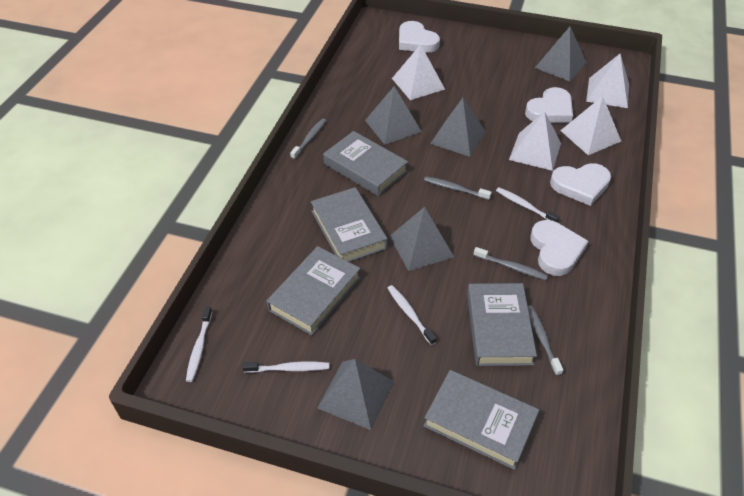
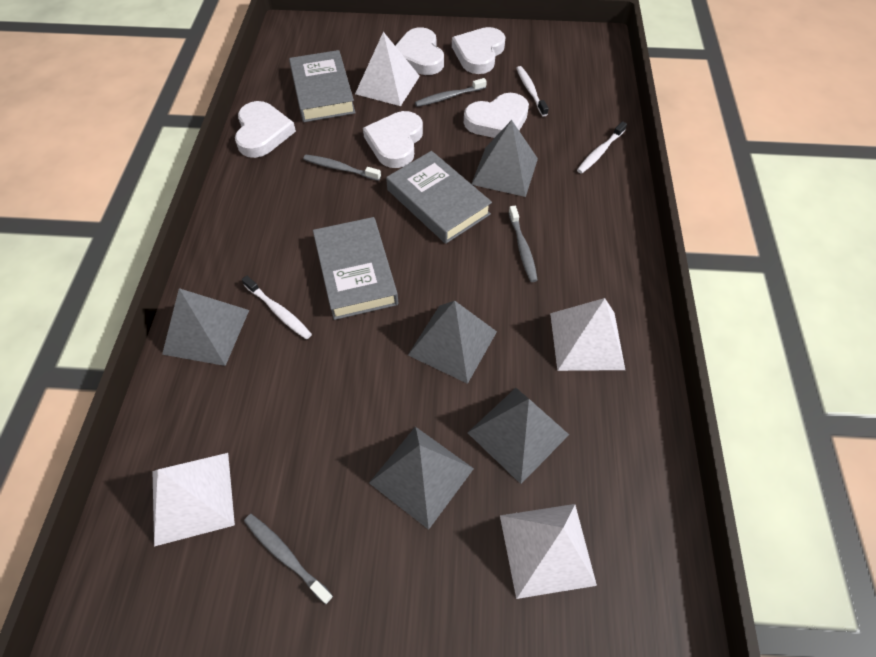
grey book: 5 -> 3
white heart: 4 -> 5
white toothbrush: 4 -> 3

